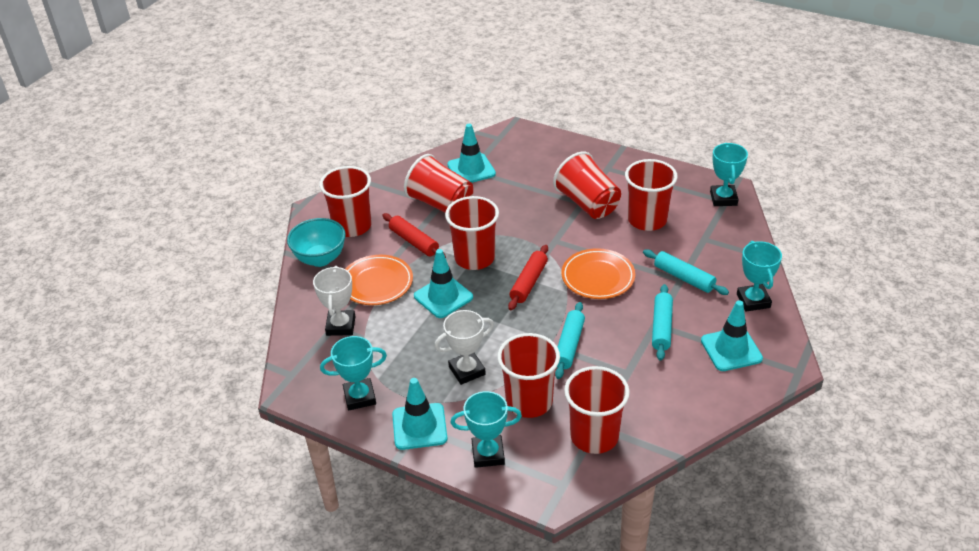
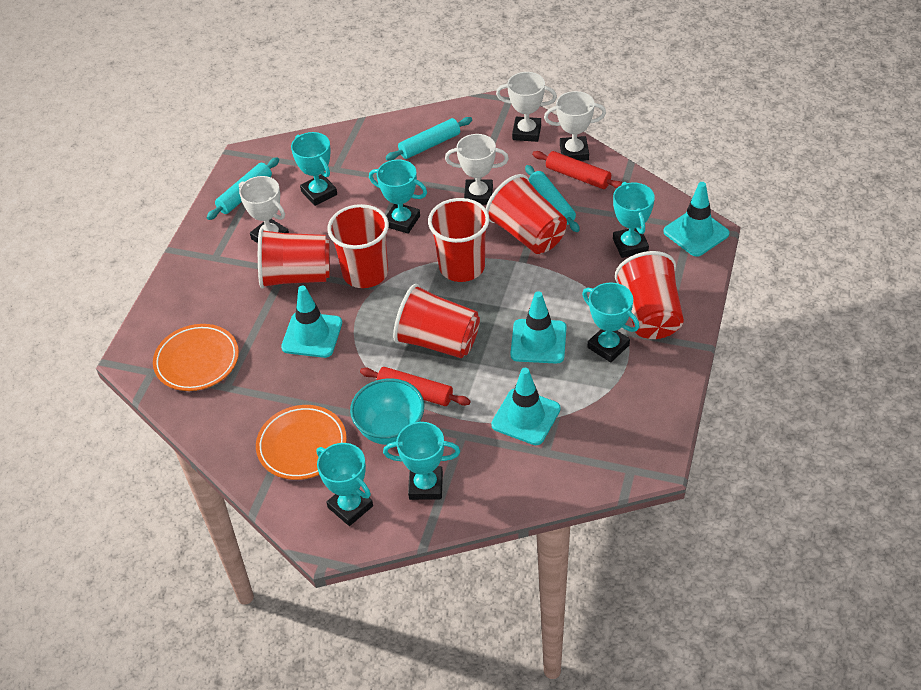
red cup: 7 -> 6
turquoise trophy: 4 -> 6
white trophy: 2 -> 4

